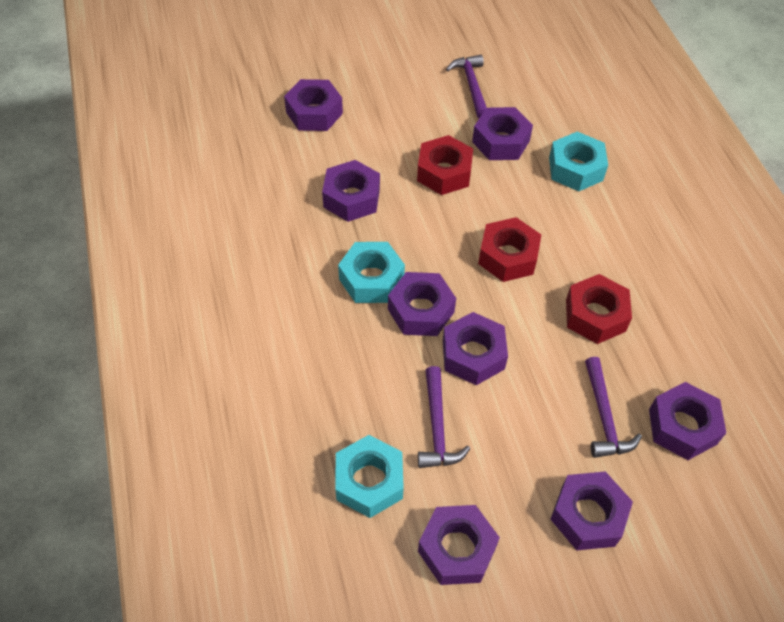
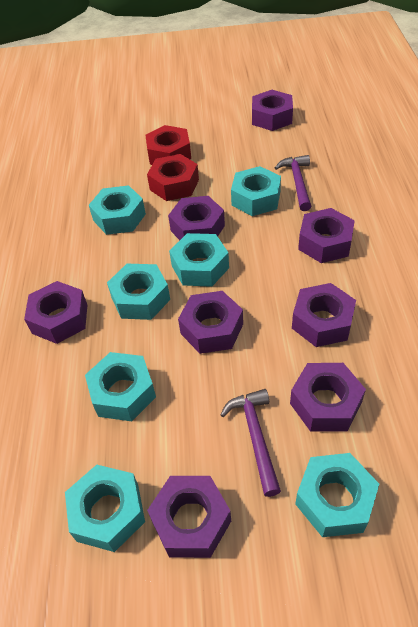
purple hammer: 3 -> 2
red nut: 3 -> 2
turquoise nut: 3 -> 7

